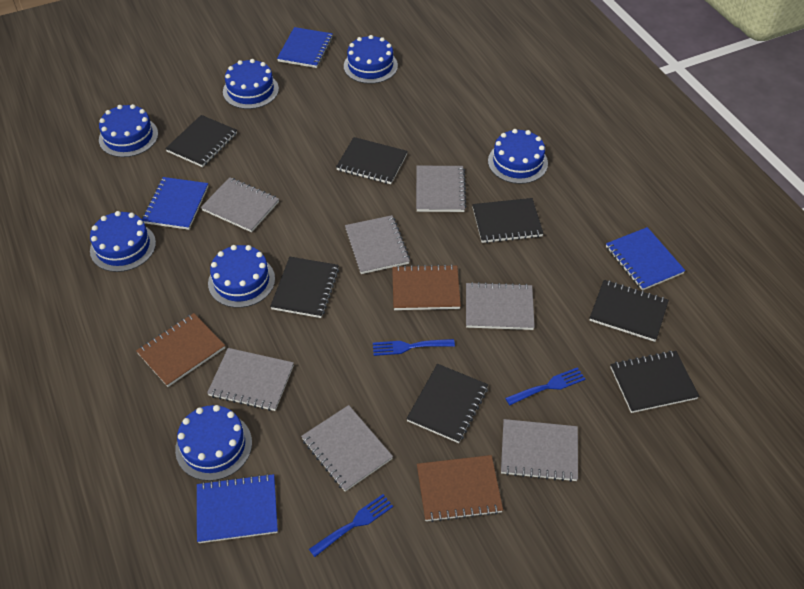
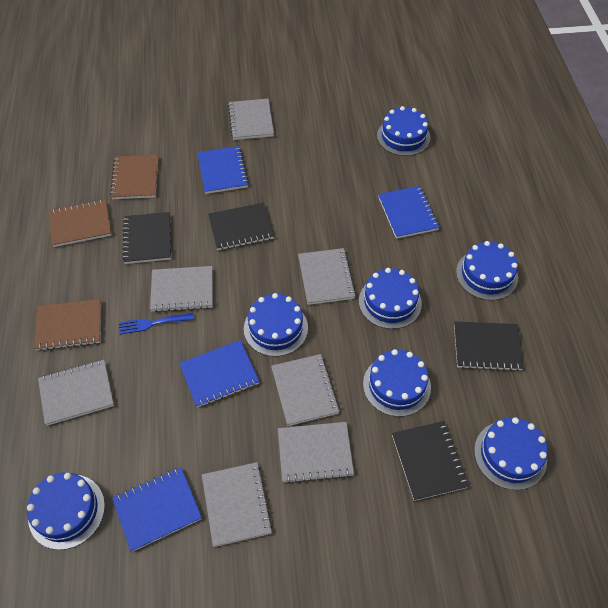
black notebook: 7 -> 4
blue fork: 3 -> 1

